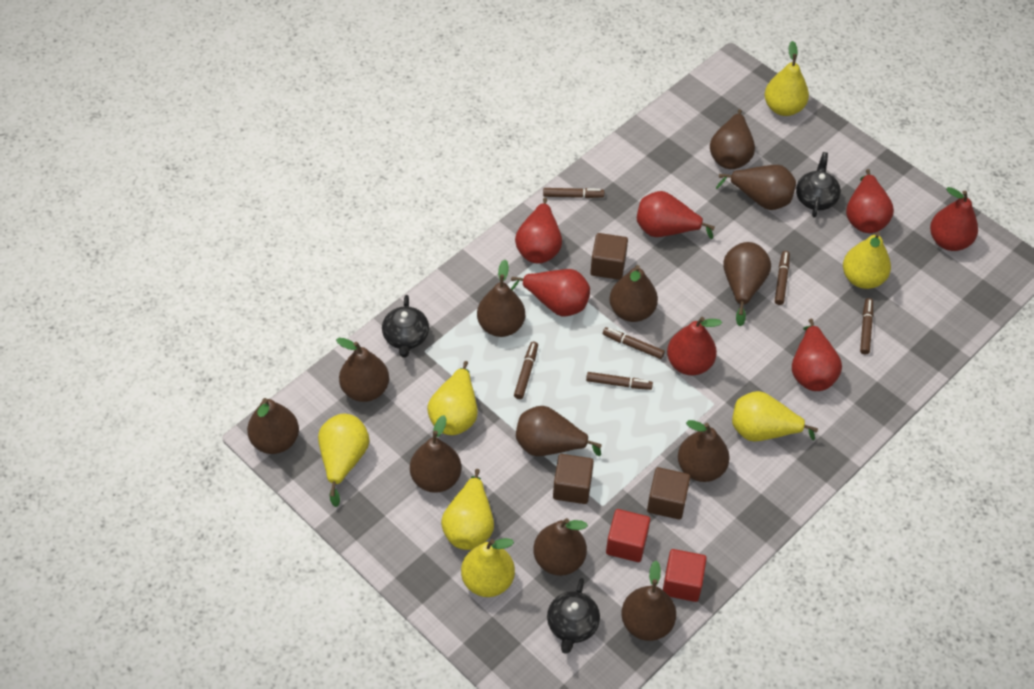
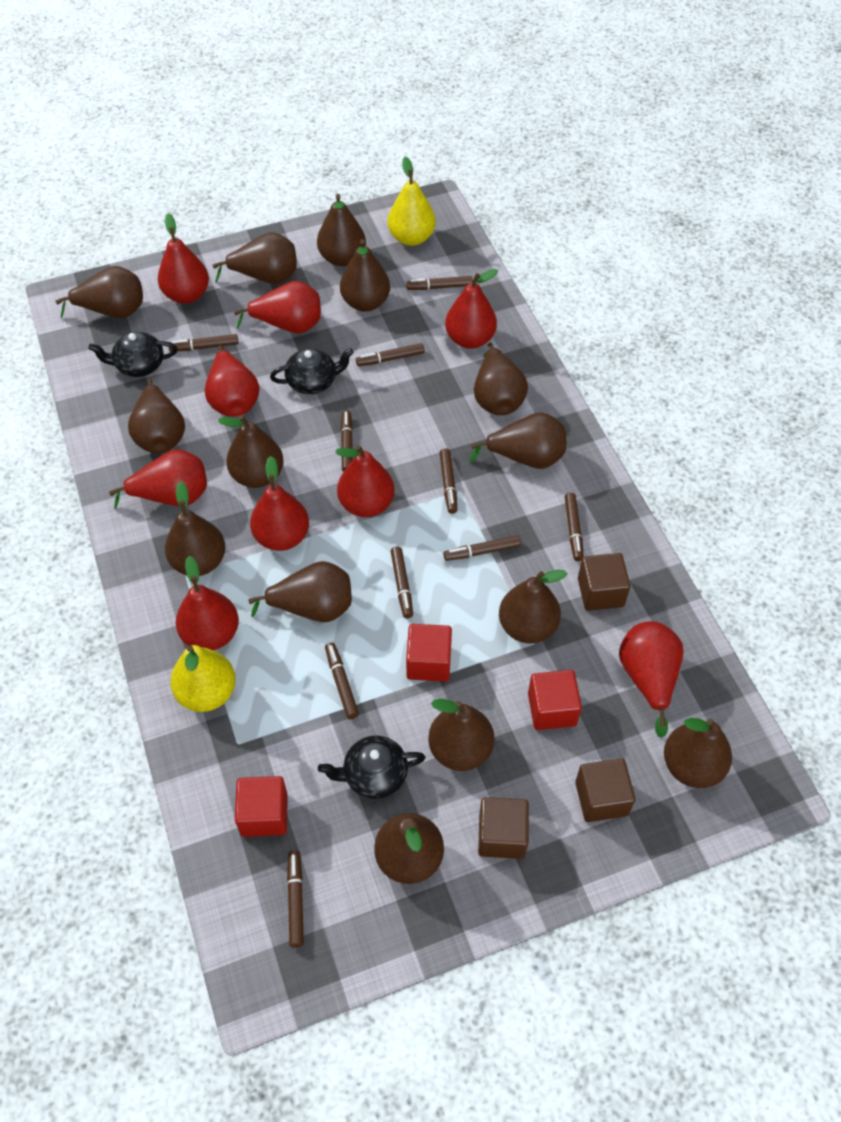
brown marker: 6 -> 10
brown pear: 12 -> 14
red cube: 2 -> 3
red pear: 7 -> 9
yellow pear: 7 -> 2

